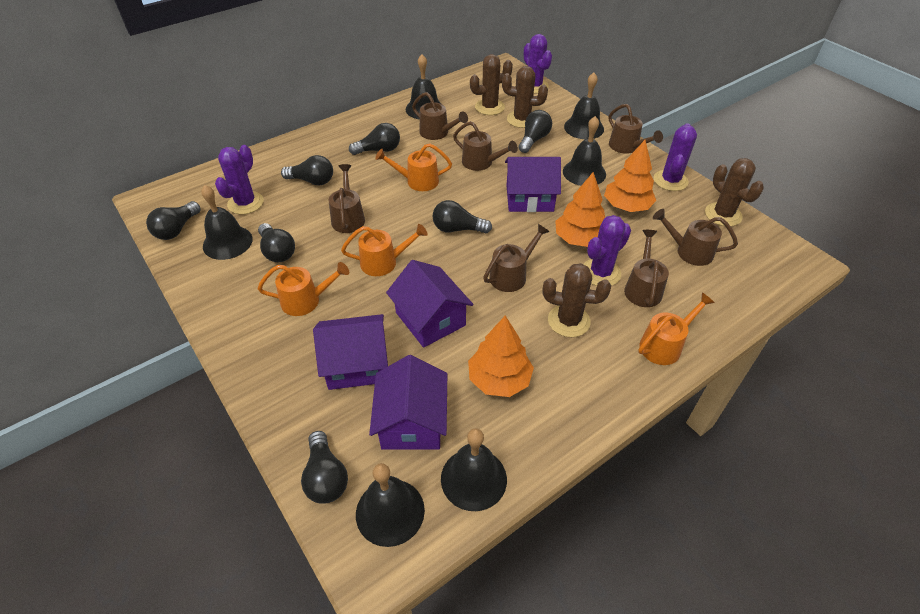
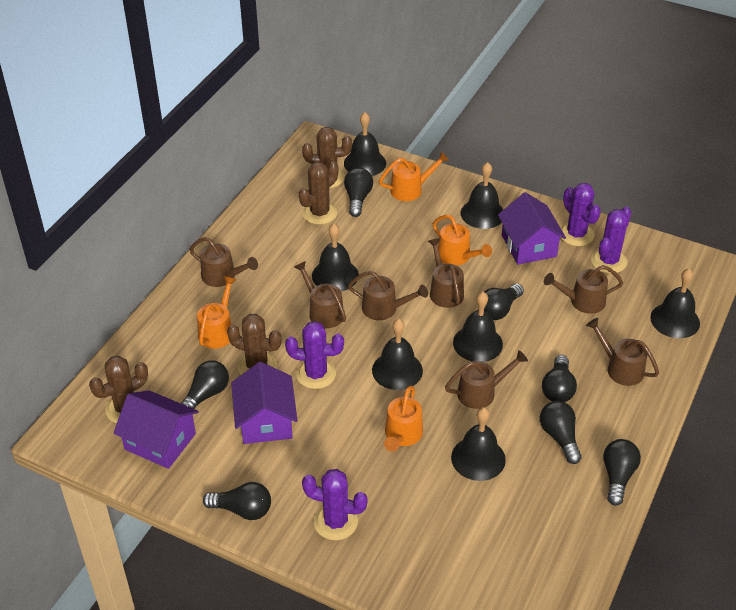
black bell: 6 -> 7
orange tree: 3 -> 0
purple house: 4 -> 3

